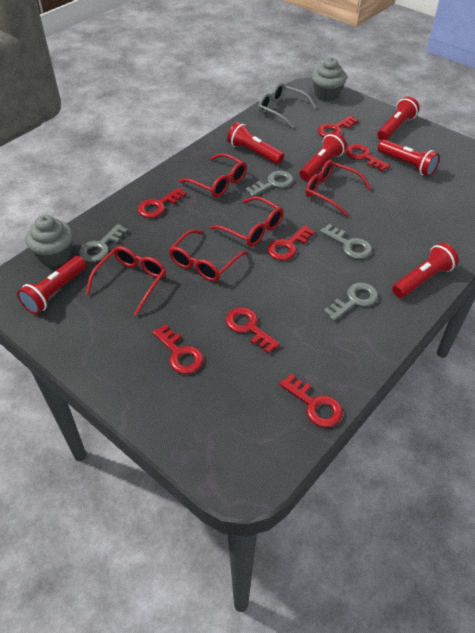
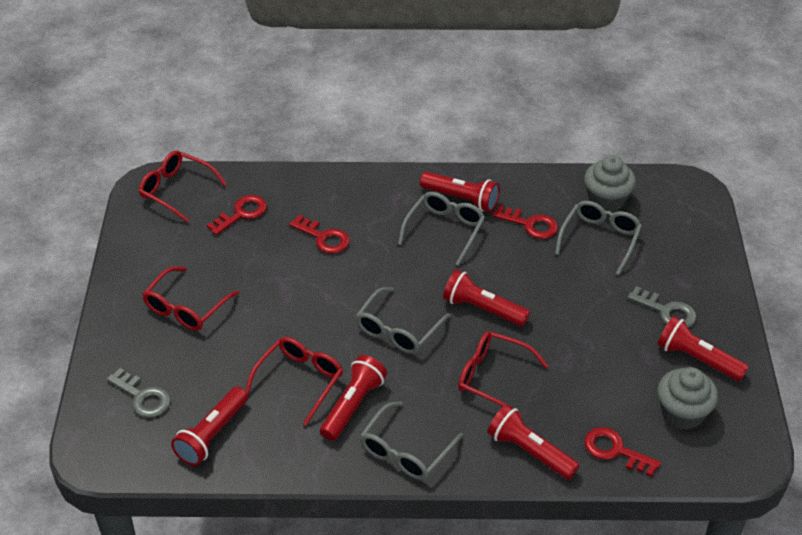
grey glasses: 1 -> 4
grey key: 4 -> 2
red glasses: 5 -> 4
red key: 7 -> 4

